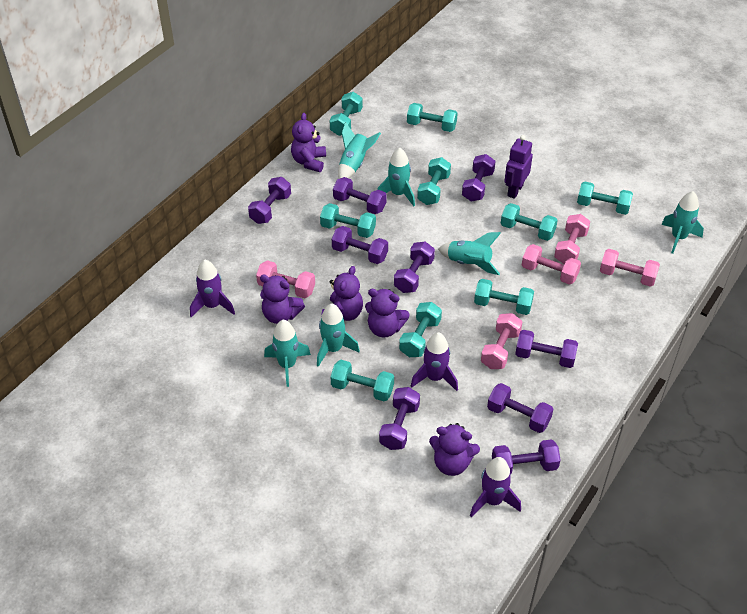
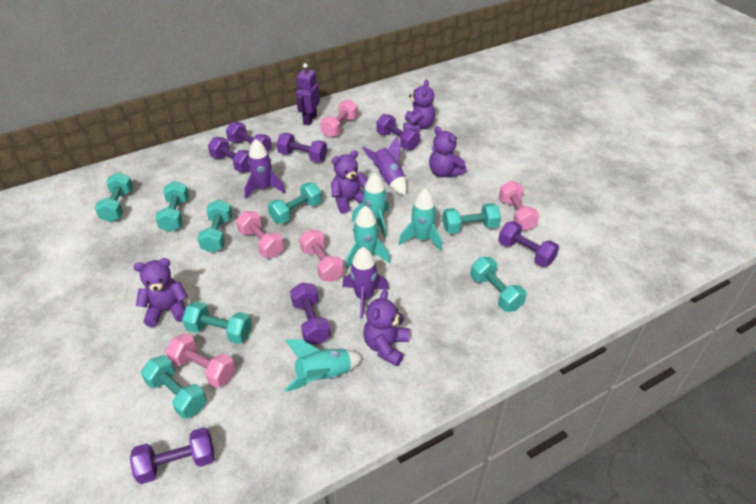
purple dumbbell: 9 -> 7
turquoise dumbbell: 9 -> 8
turquoise rocket: 6 -> 4

